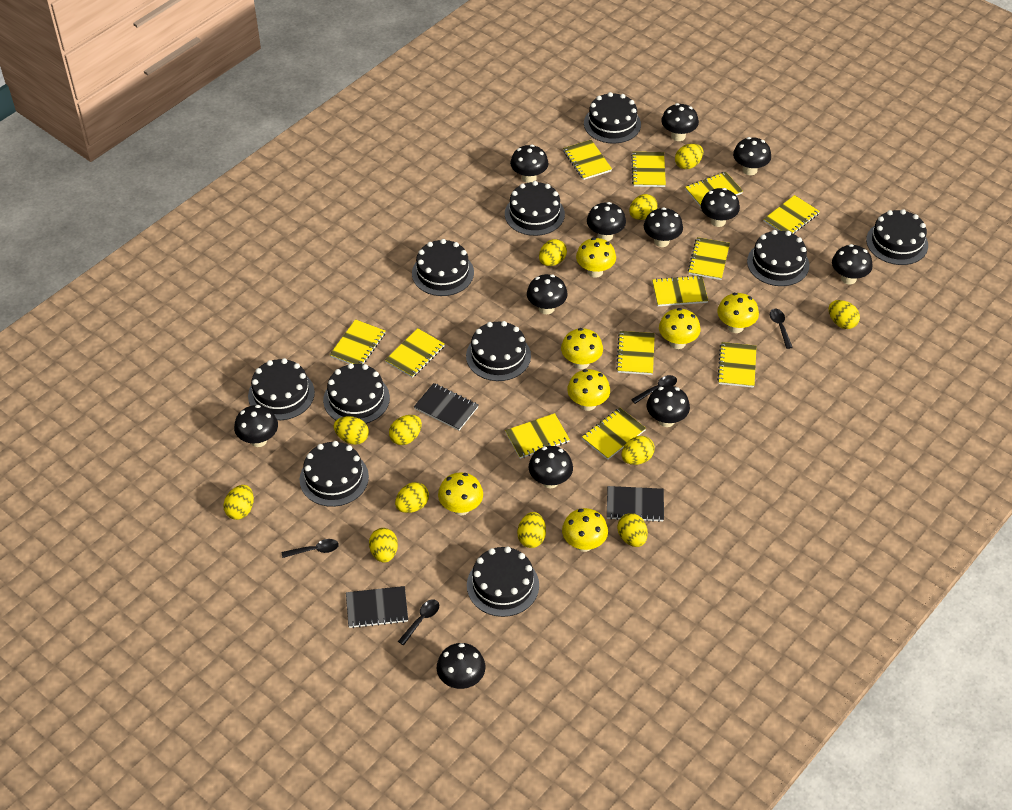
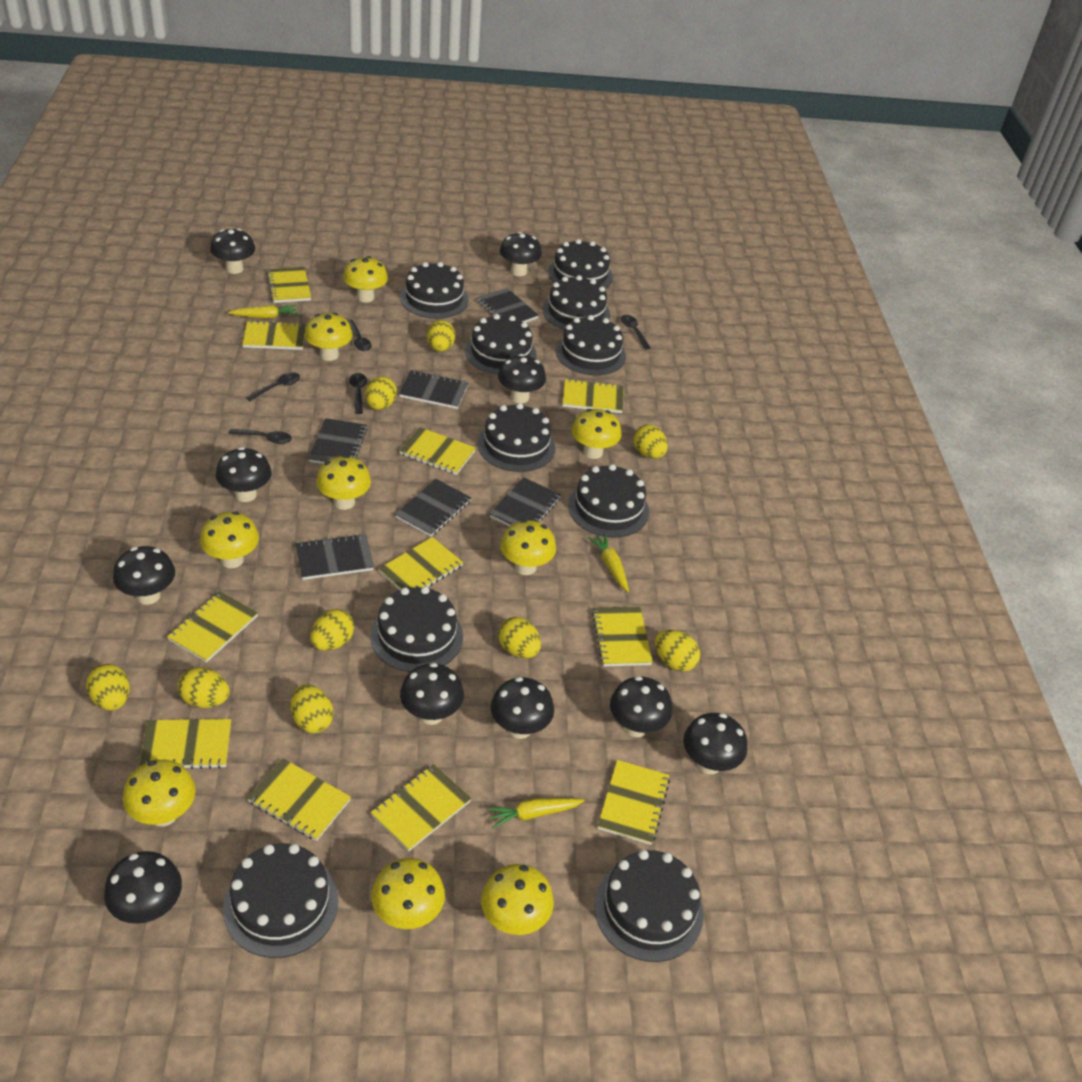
black mushroom: 12 -> 10
black notebook: 3 -> 6
black spoon: 4 -> 5
yellow carrot: 0 -> 3
yellow egg: 12 -> 9
yellow mushroom: 7 -> 9
yellow notebook: 12 -> 11

